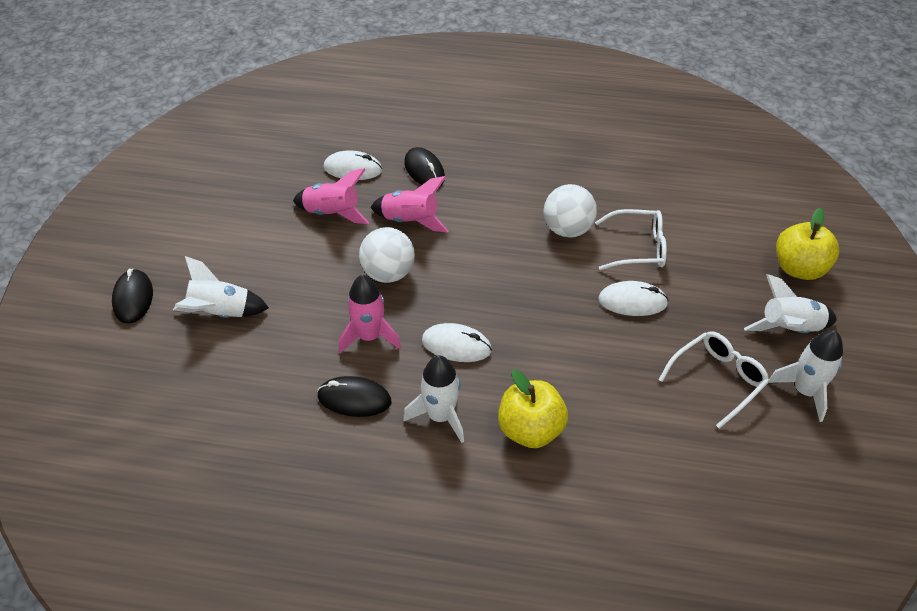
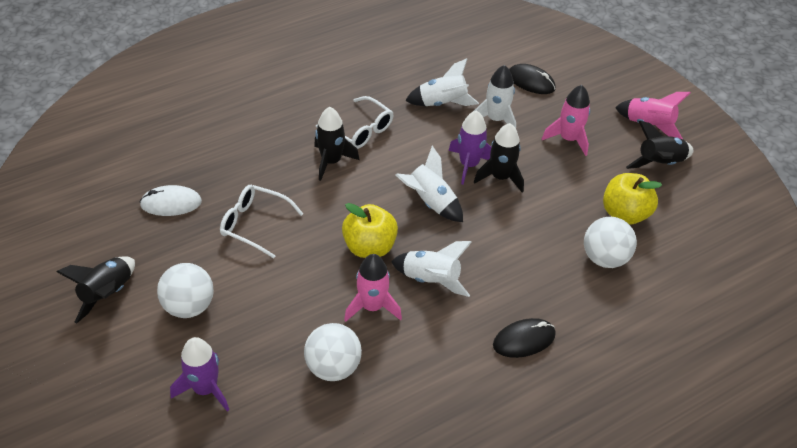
black mouse: 3 -> 2
black rocket: 0 -> 4
purple rocket: 0 -> 2
white ball: 2 -> 3
white mouse: 3 -> 1

